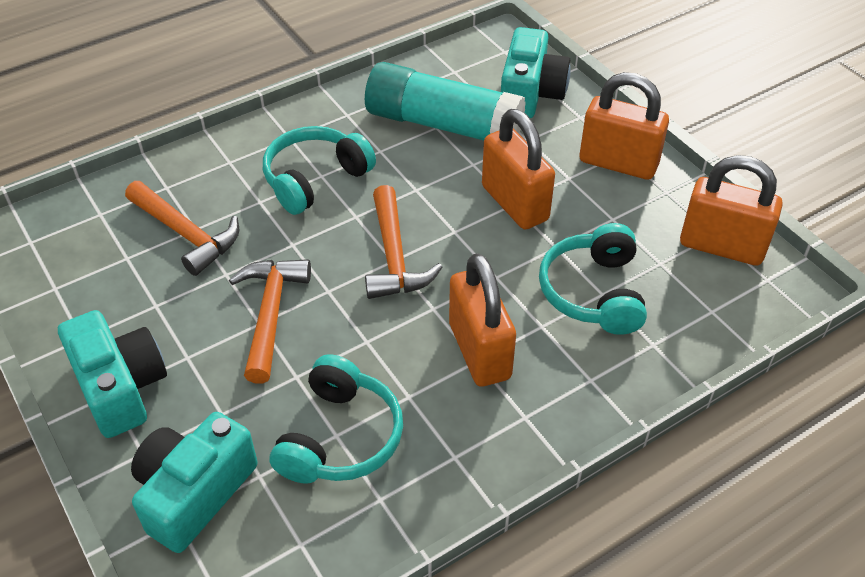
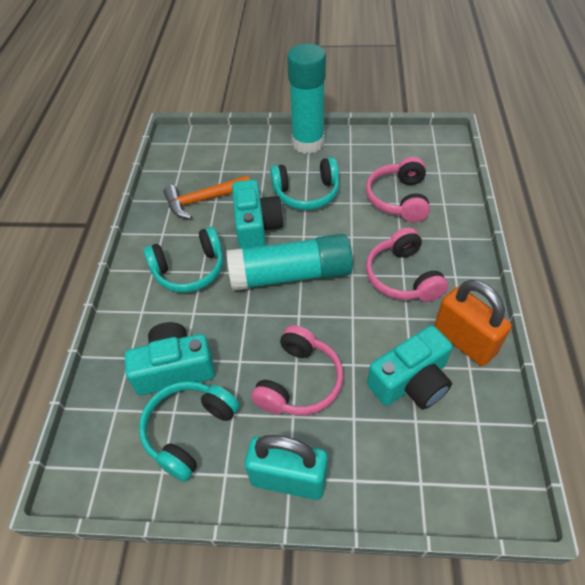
orange hammer: 3 -> 1
orange padlock: 4 -> 1
pink headphones: 0 -> 3
turquoise glue stick: 1 -> 2
turquoise padlock: 0 -> 1

